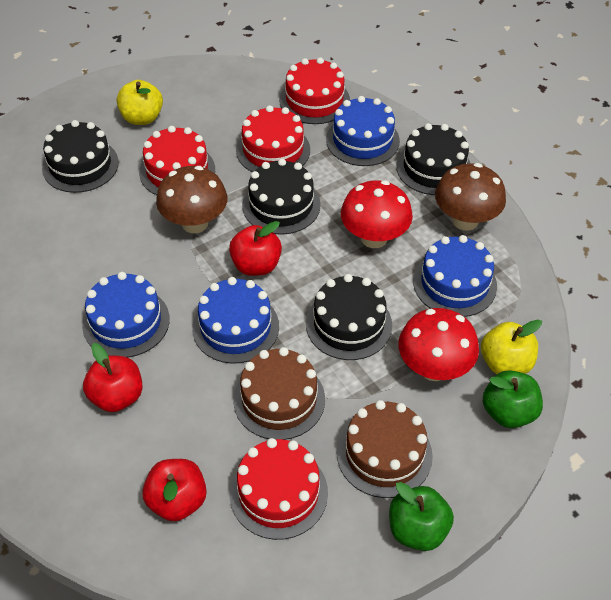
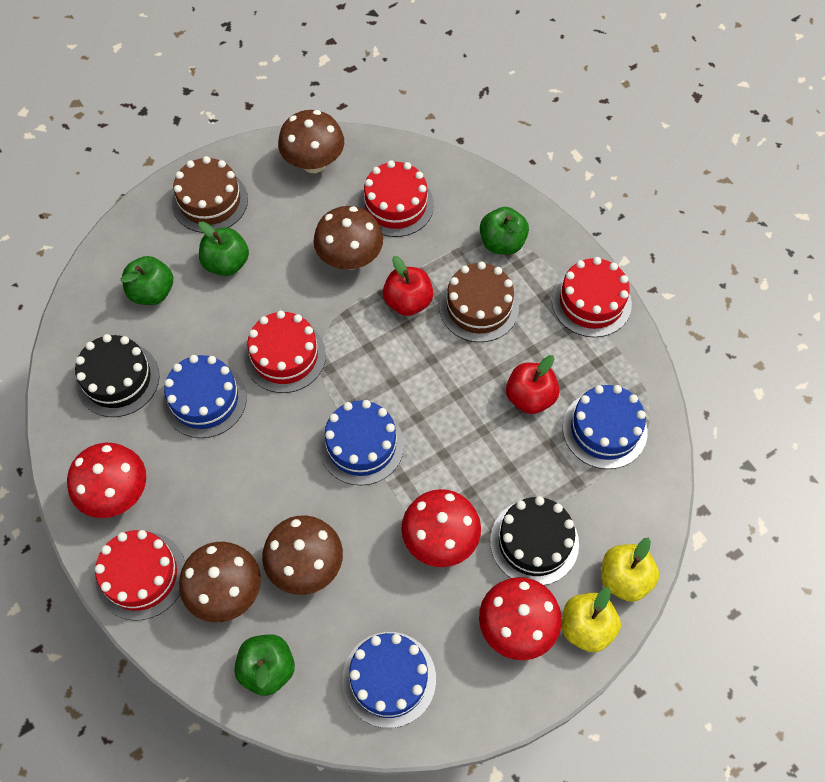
black cake: 4 -> 2
brown mushroom: 2 -> 4
green apple: 2 -> 4
red apple: 3 -> 2
red mushroom: 2 -> 3

